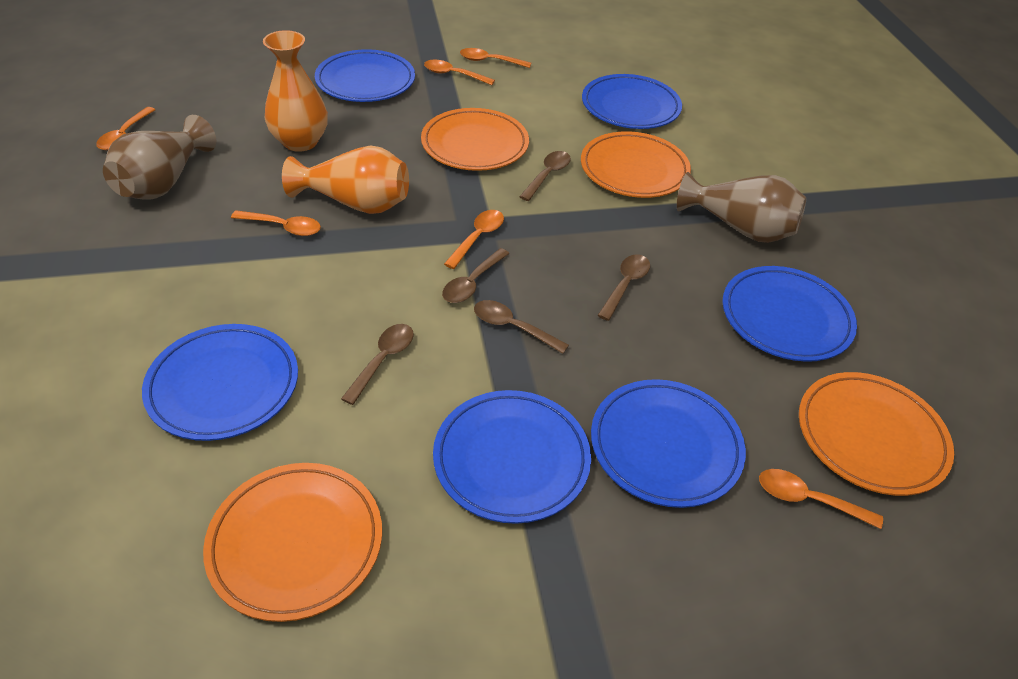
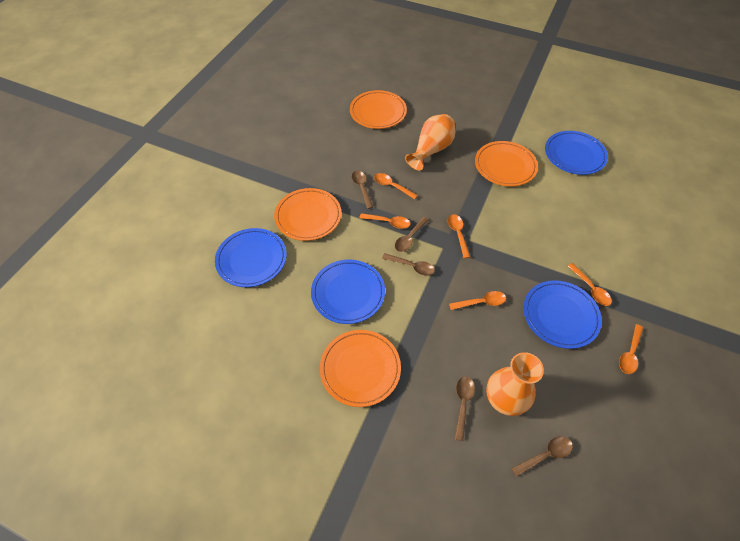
blue plate: 6 -> 4
brown vase: 2 -> 0

